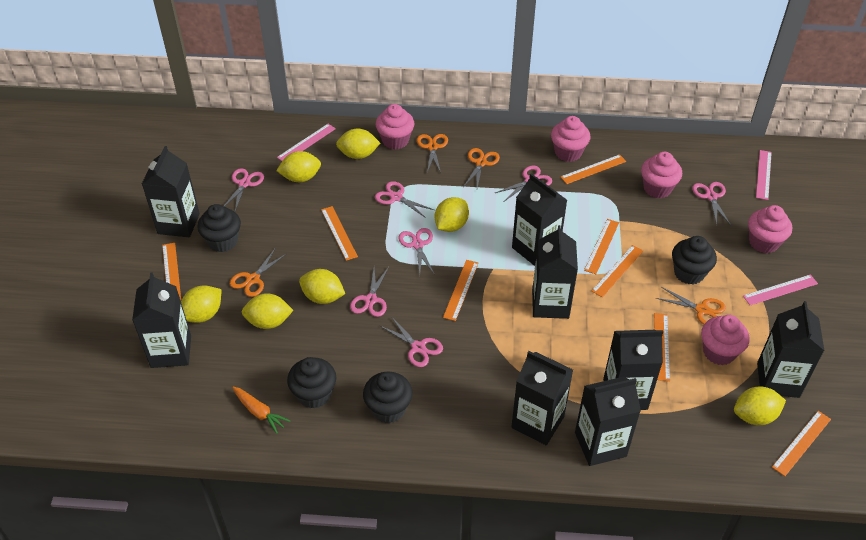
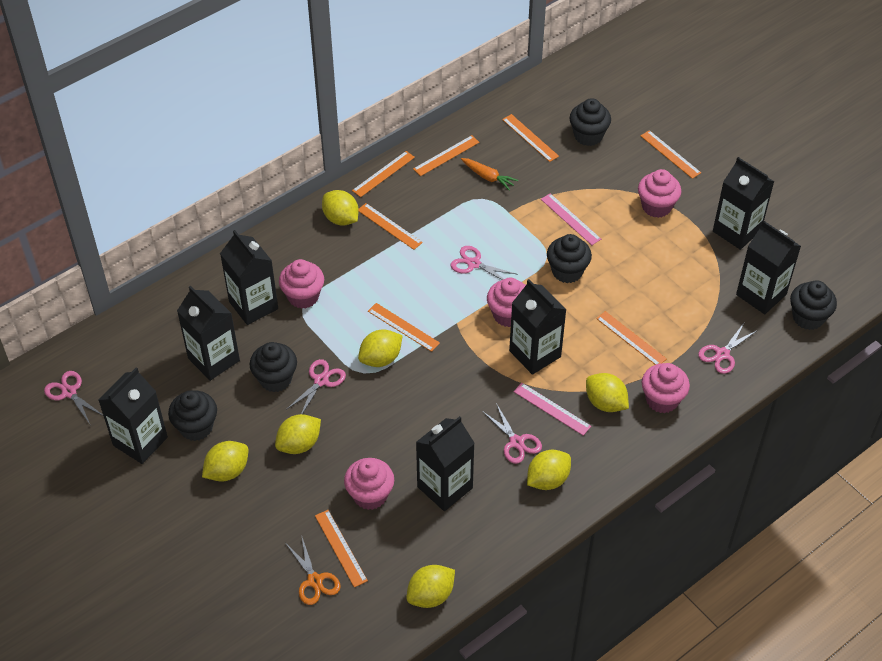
black carton: 8 -> 7
black cupcake: 4 -> 5
orange scissors: 4 -> 1
pink ruler: 3 -> 2
pink scissors: 7 -> 5

